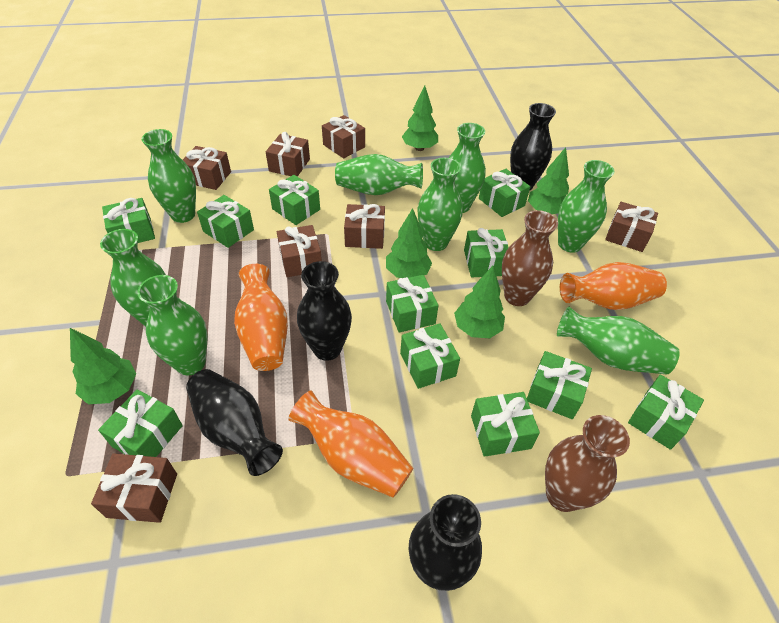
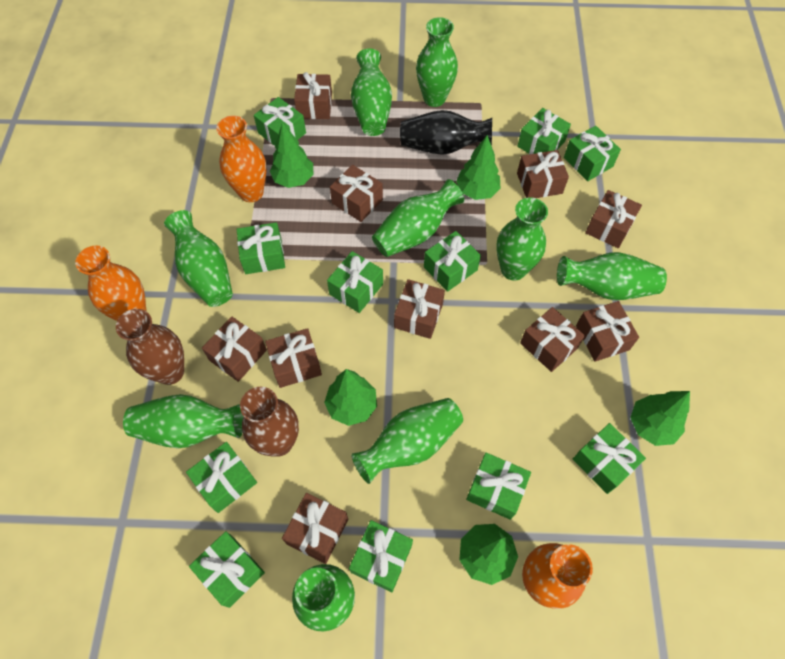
black vase: 4 -> 1
brown gift: 7 -> 10
green vase: 8 -> 9

